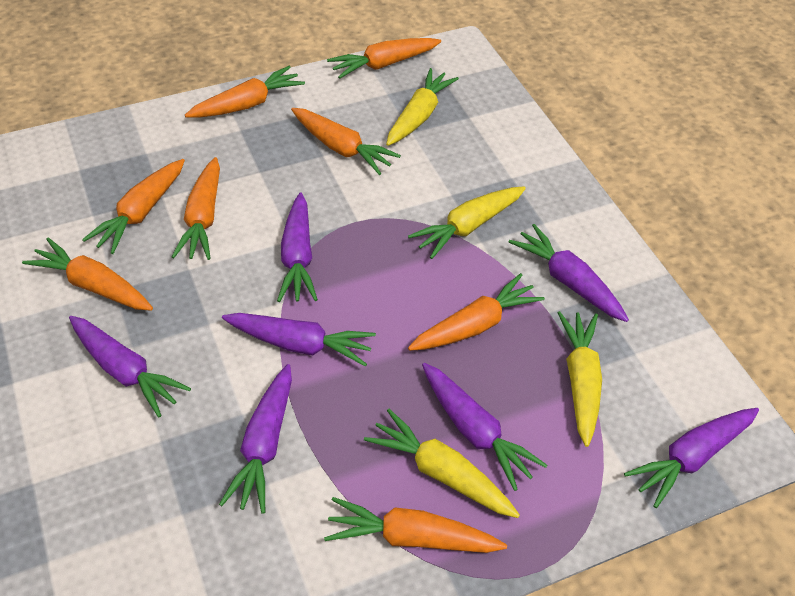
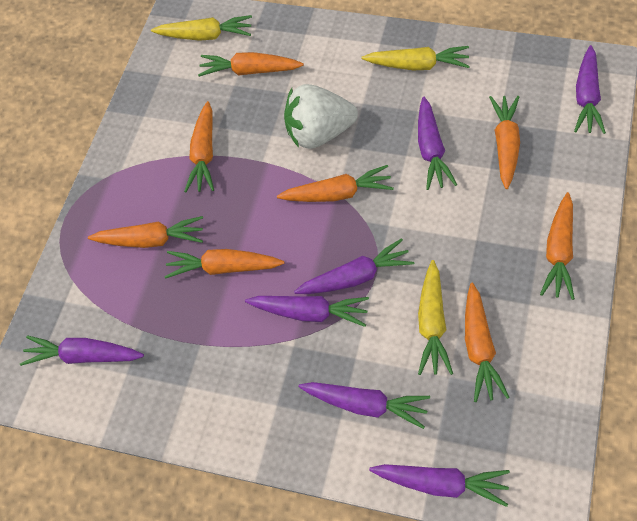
white strawberry: 0 -> 1
yellow carrot: 4 -> 3

